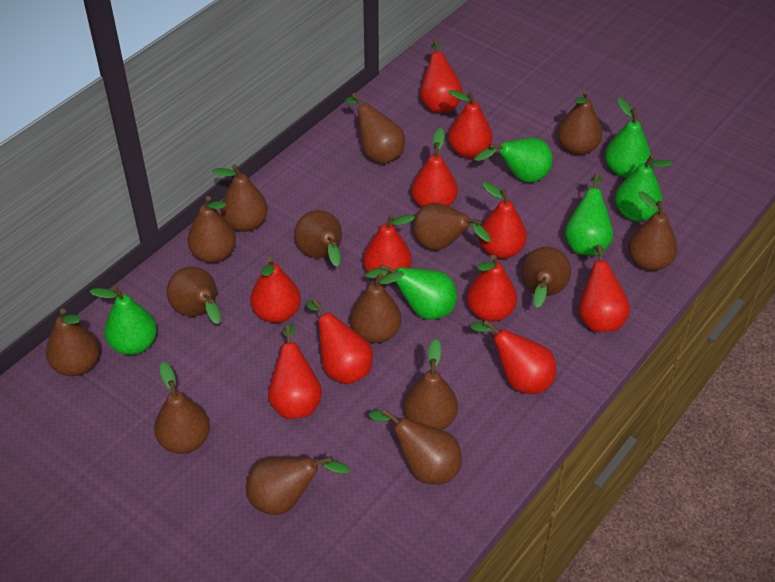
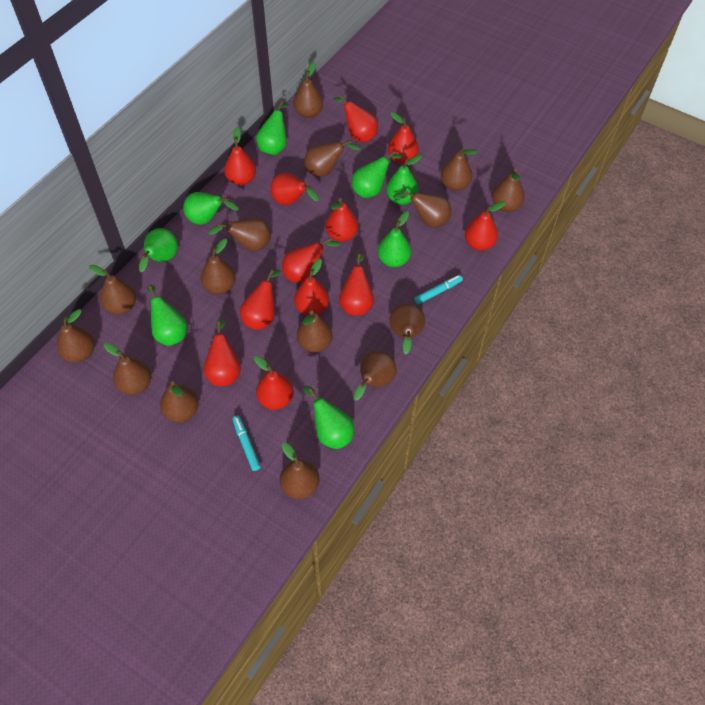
green pear: 6 -> 8
red pear: 11 -> 12
turquoise marker: 0 -> 2

